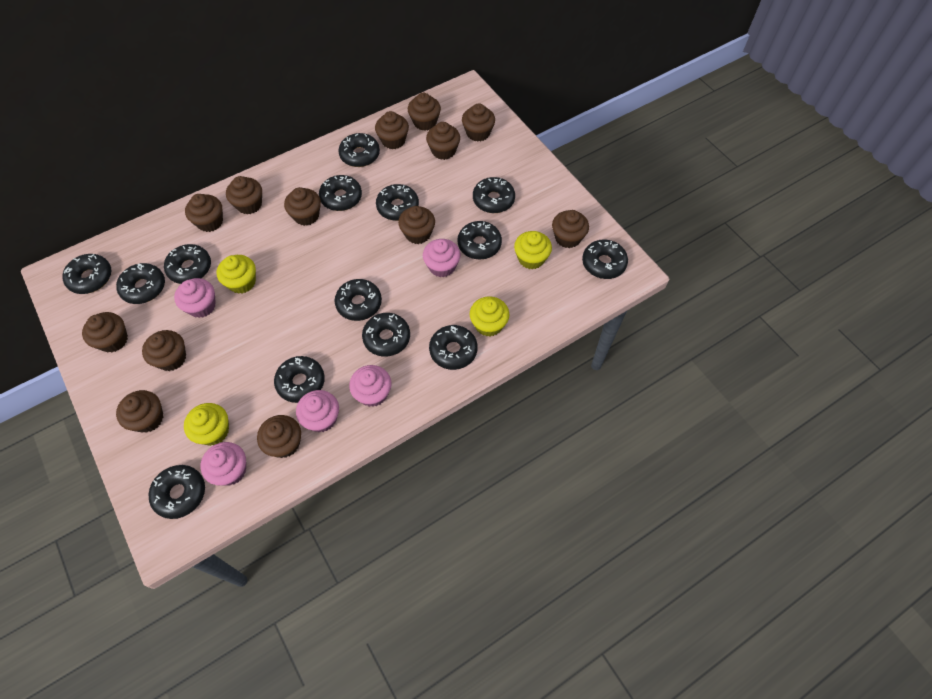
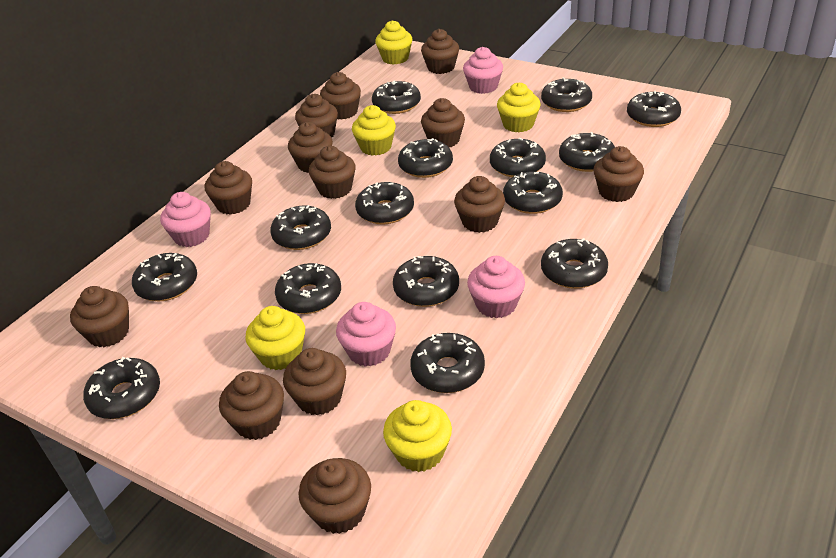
black donut: 14 -> 15
pink cupcake: 5 -> 4
yellow cupcake: 4 -> 5

